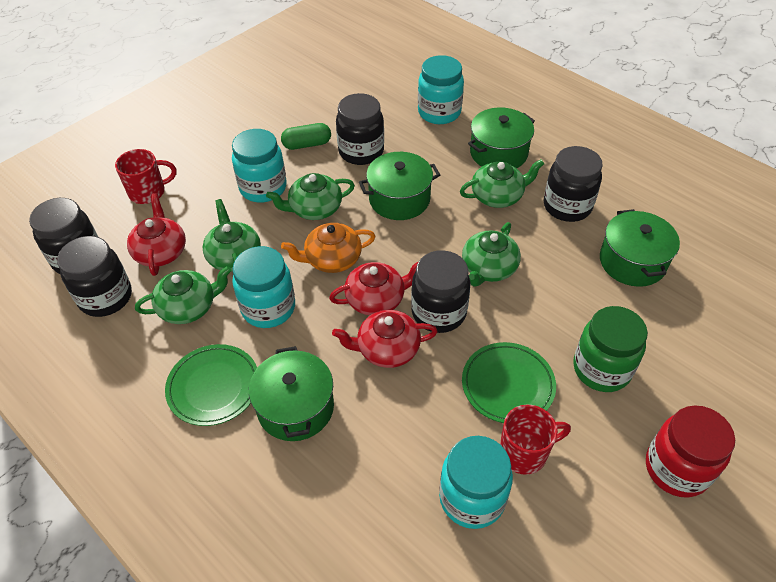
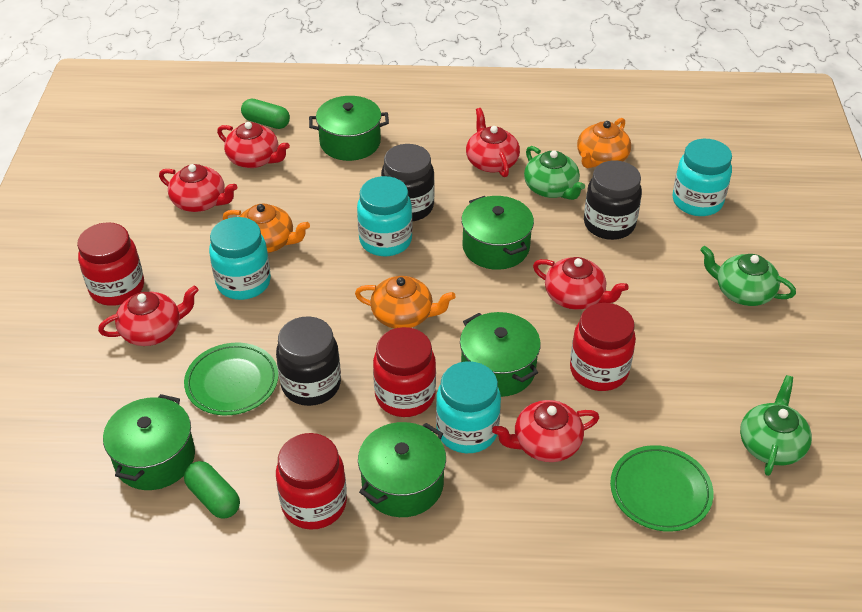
black jar: 5 -> 3
green capsule: 1 -> 2
green jar: 1 -> 0
green pot: 4 -> 5
green teapot: 5 -> 3
orange teapot: 1 -> 3
red jar: 1 -> 4
red mug: 2 -> 0
red teapot: 3 -> 6

